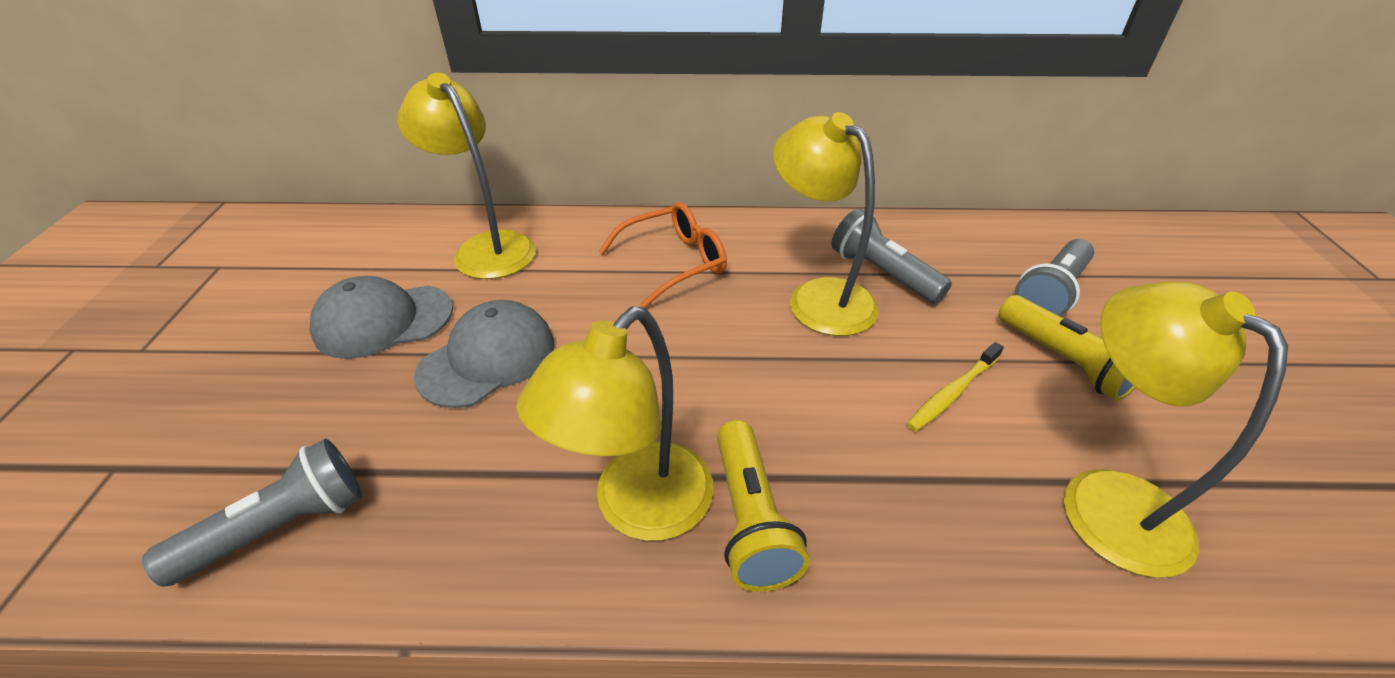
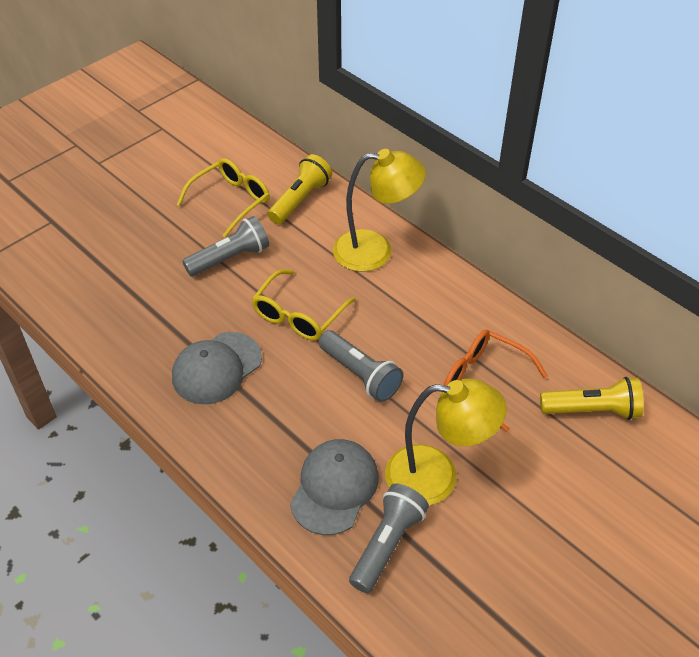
yellow glasses: 0 -> 2
yellow lamp: 4 -> 2
yellow toothbrush: 1 -> 0

